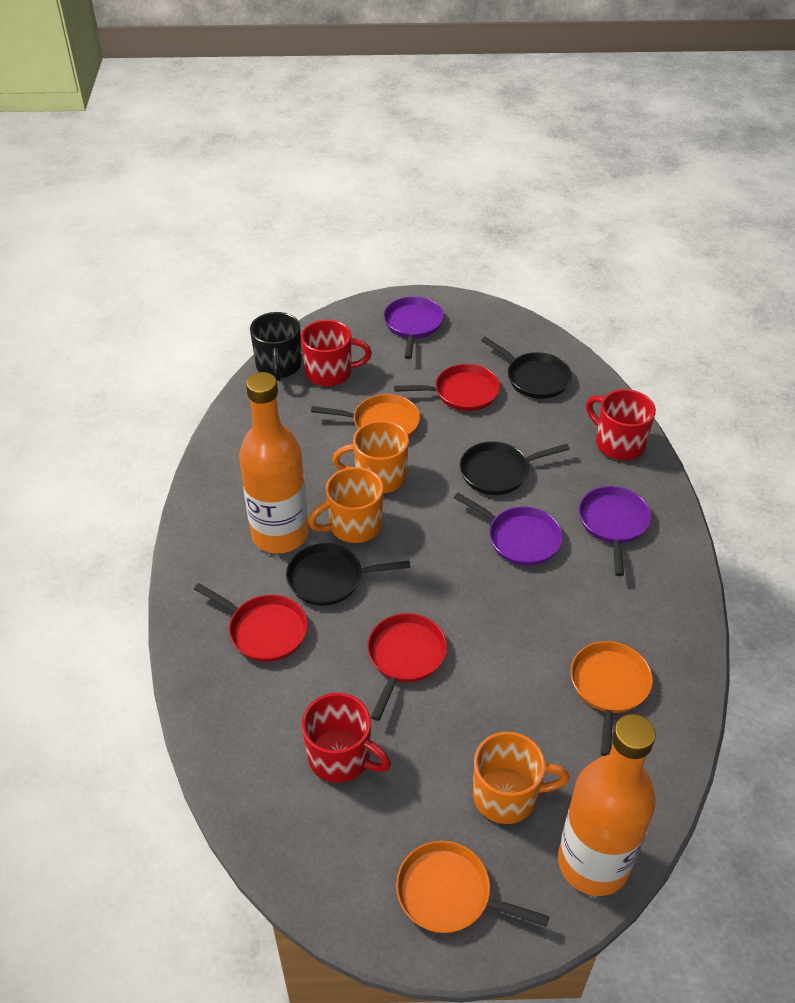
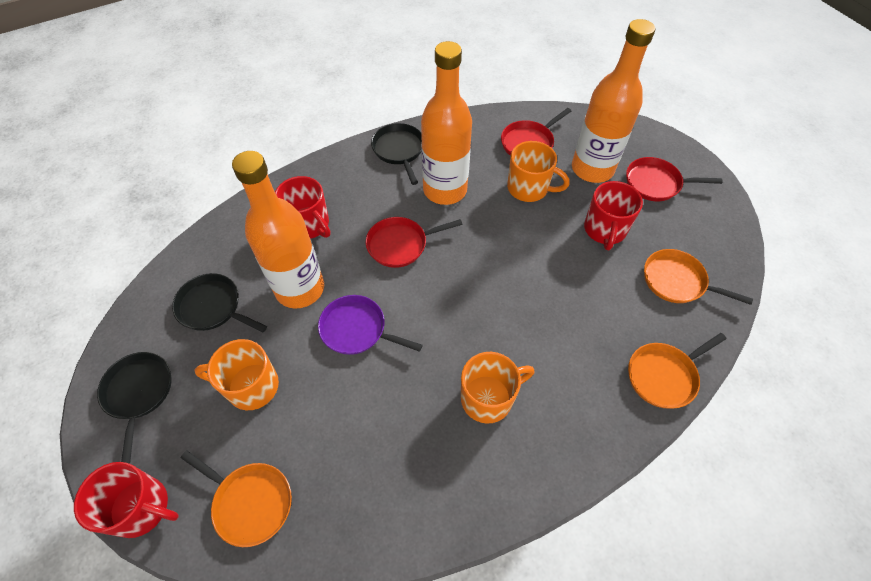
black mug: 1 -> 0
orange bottle: 2 -> 3
purple pan: 3 -> 1

